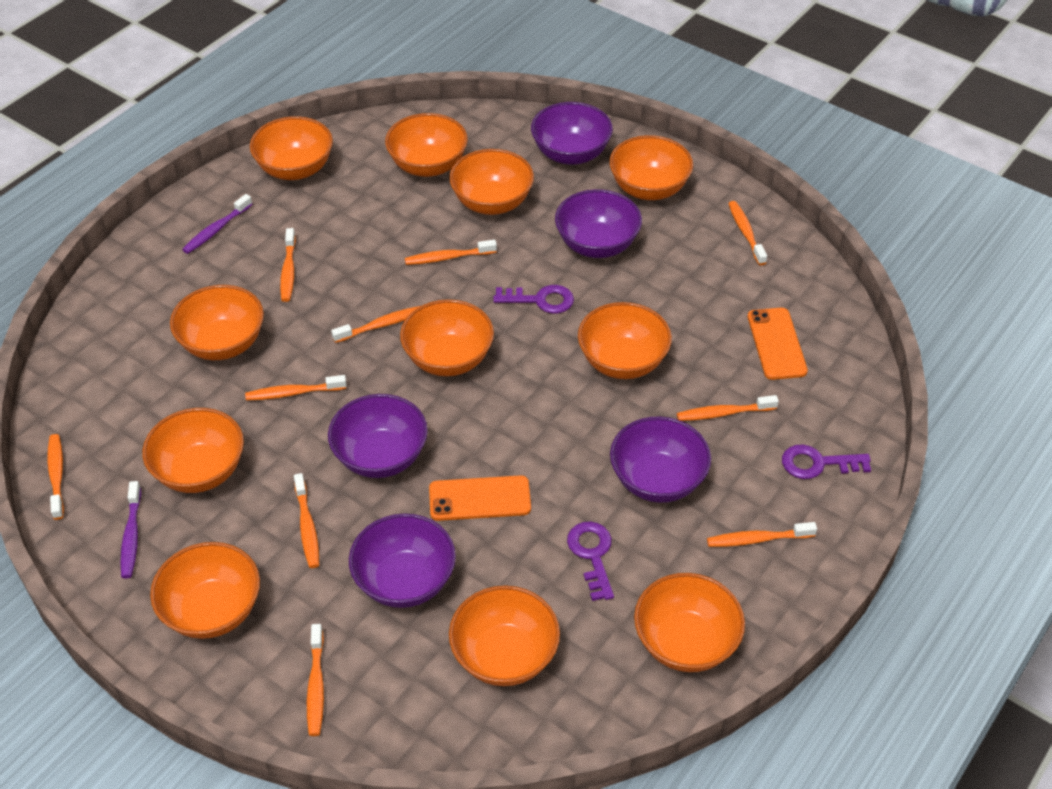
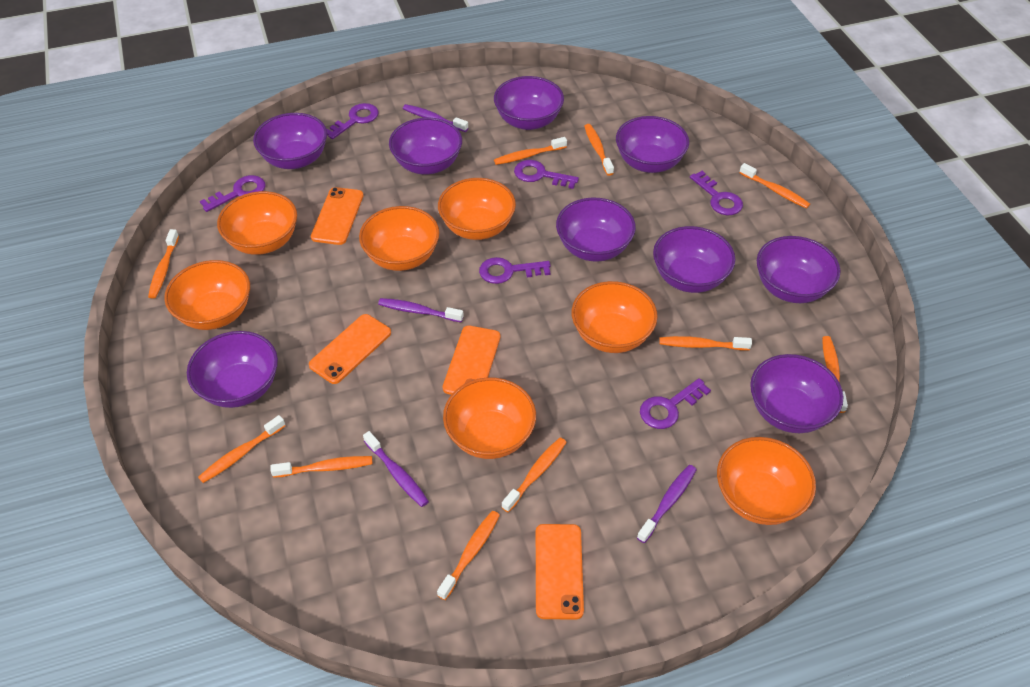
orange bowl: 11 -> 7
orange phone: 2 -> 4
purple bowl: 5 -> 9
purple key: 3 -> 6
purple toothbrush: 2 -> 4

